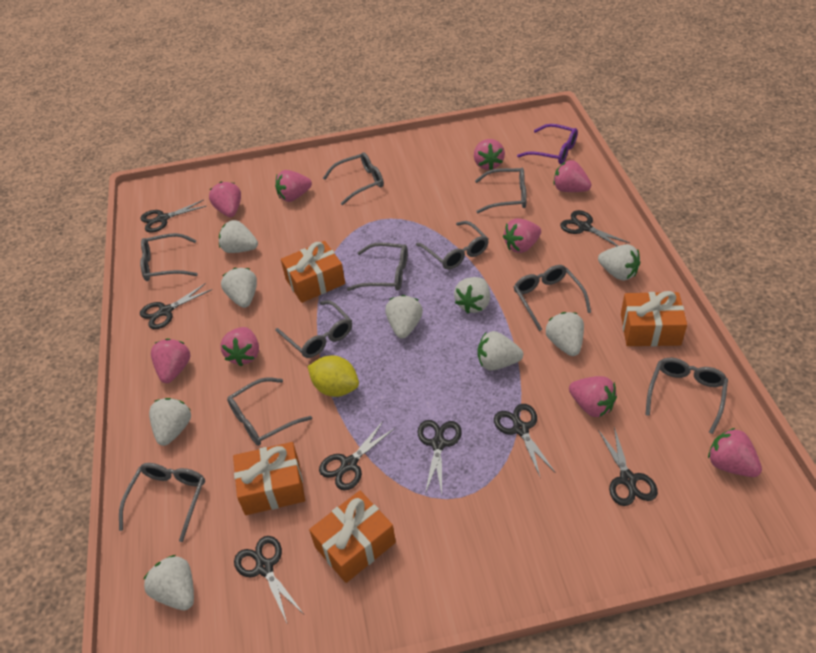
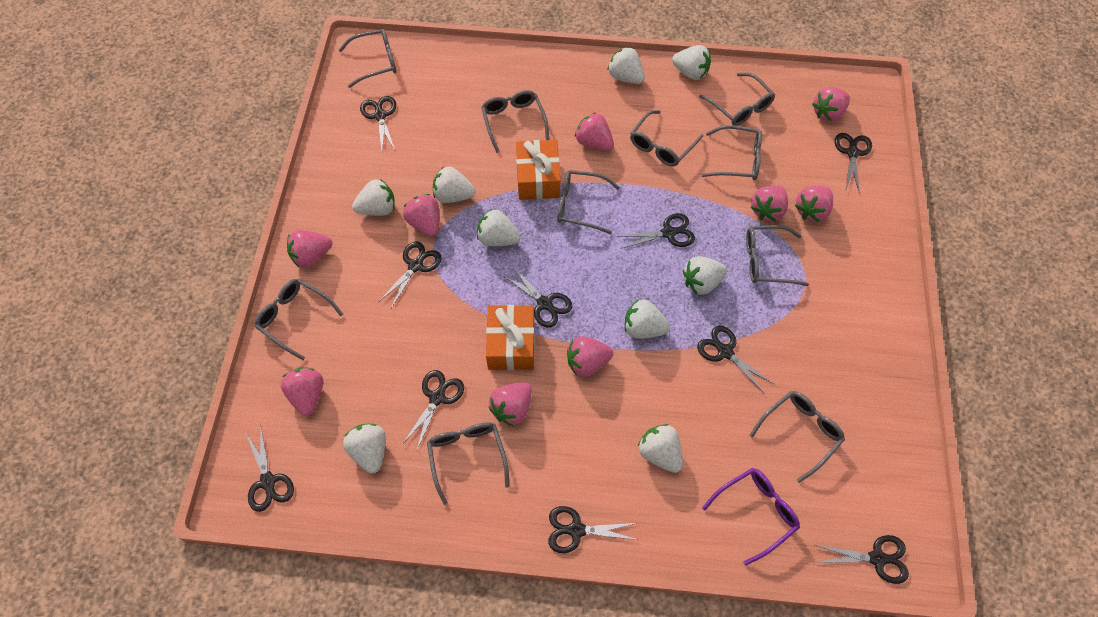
black scissors: 8 -> 10
orange gift: 4 -> 2
yellow lemon: 1 -> 0

